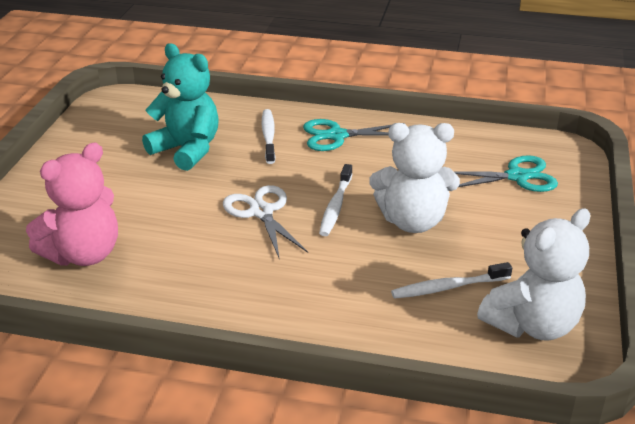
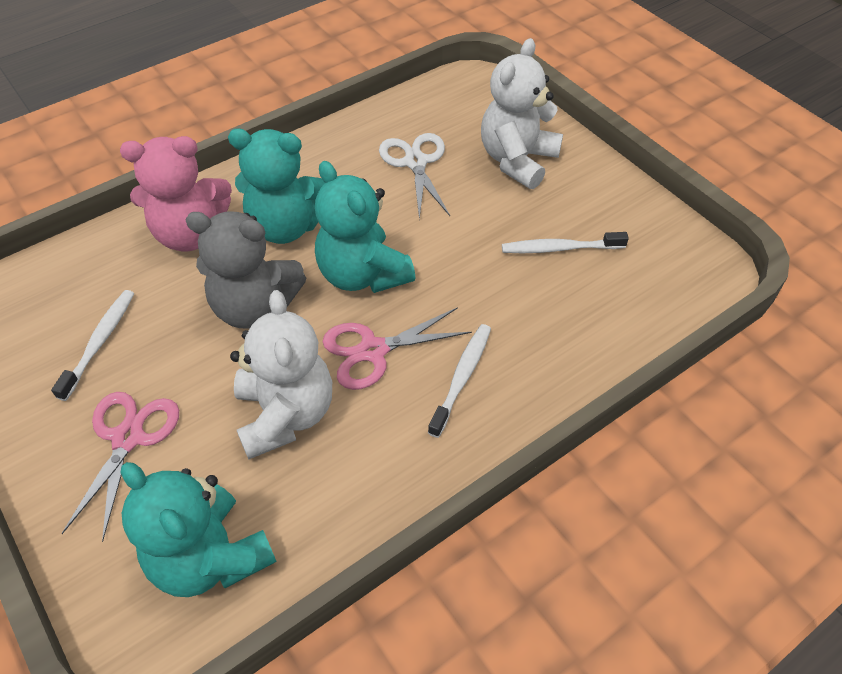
grey teddy bear: 0 -> 1
pink scissors: 0 -> 2
turquoise scissors: 2 -> 0
turquoise teddy bear: 1 -> 3

